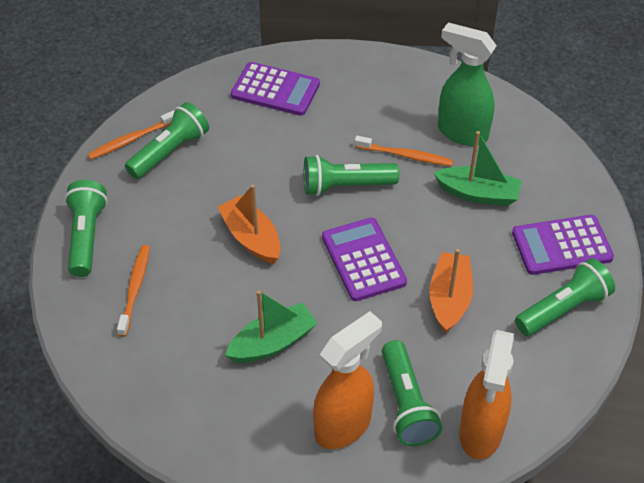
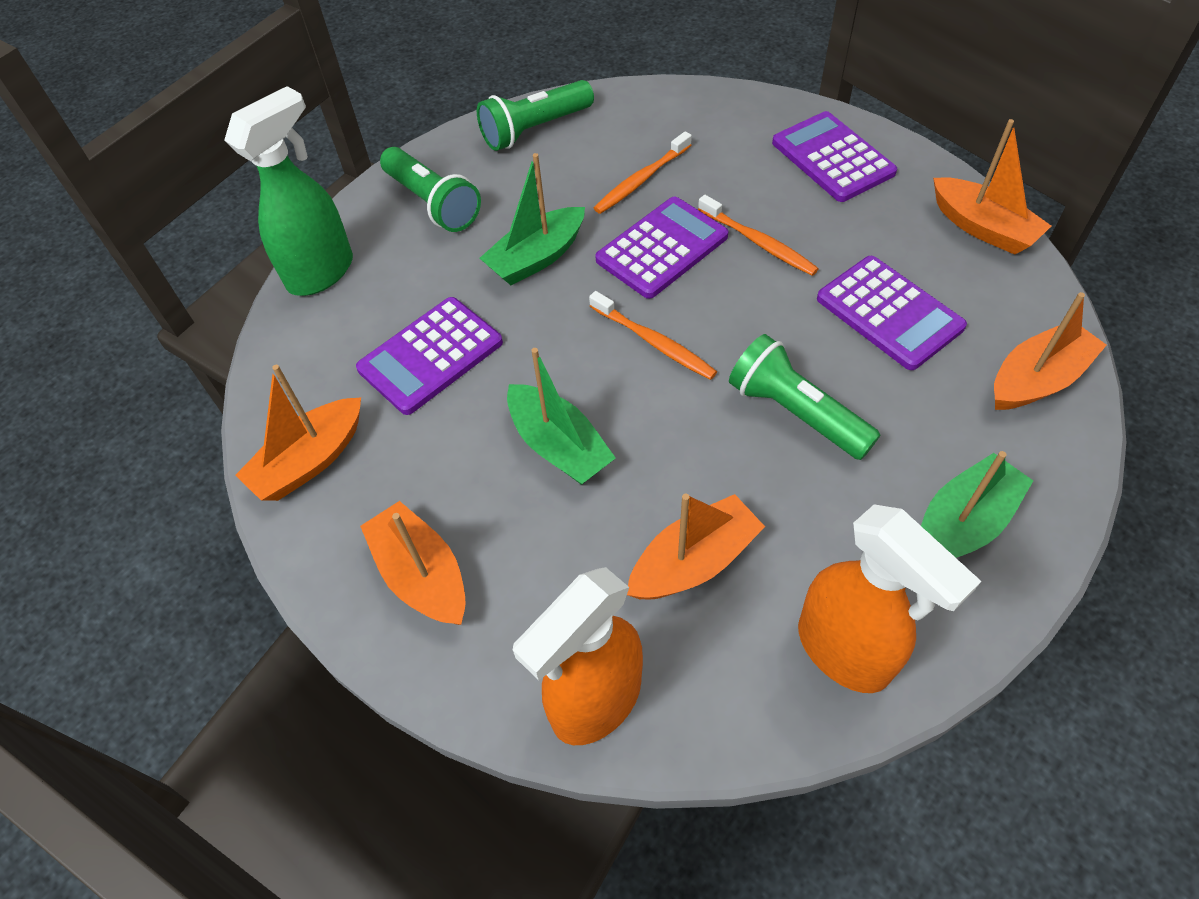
green boat: 2 -> 3
green flashlight: 5 -> 3
orange boat: 2 -> 5
purple calculator: 3 -> 4

